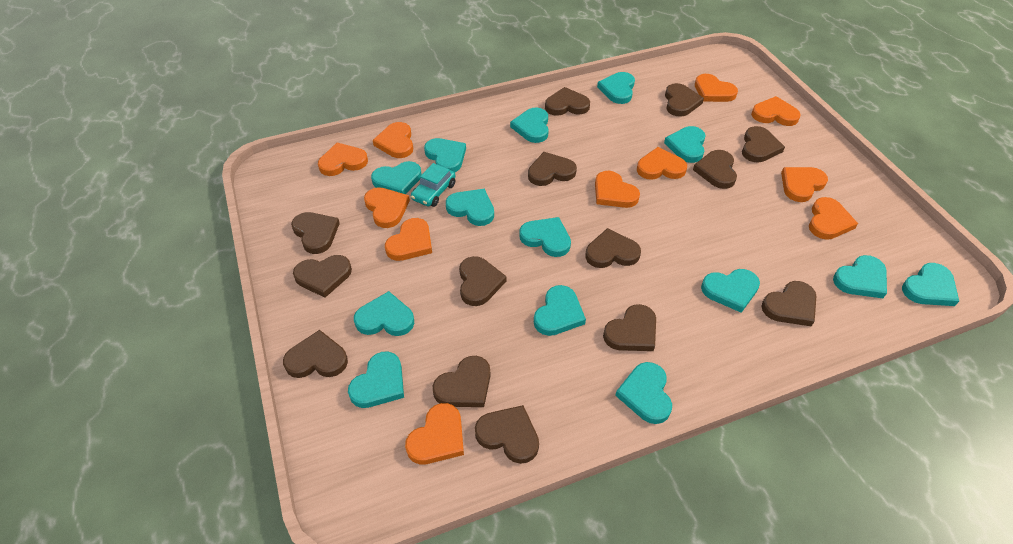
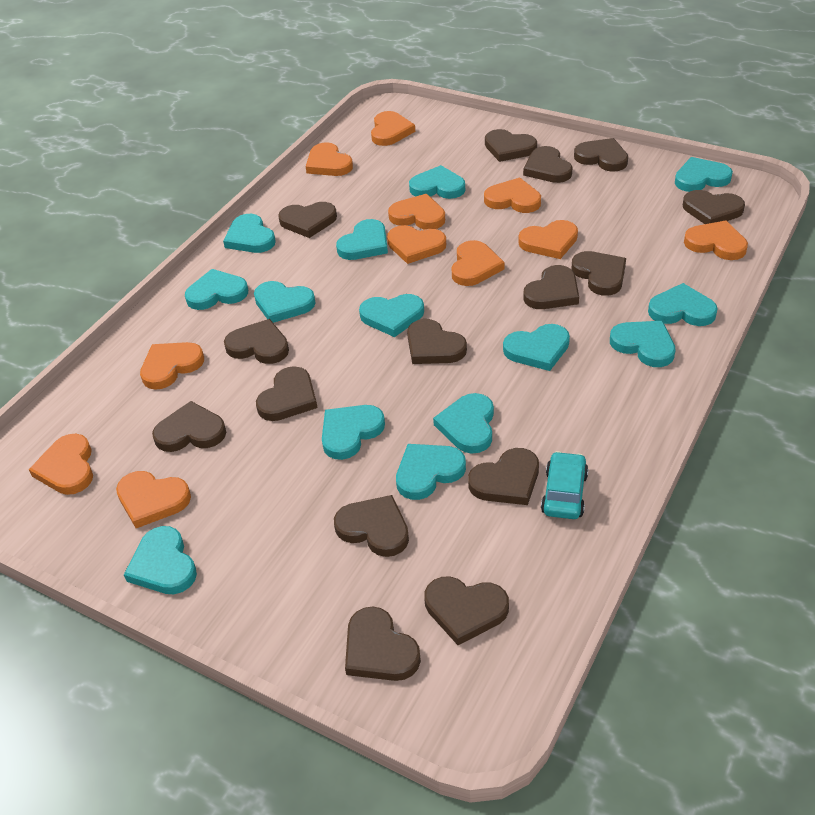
brown heart: 14 -> 15

